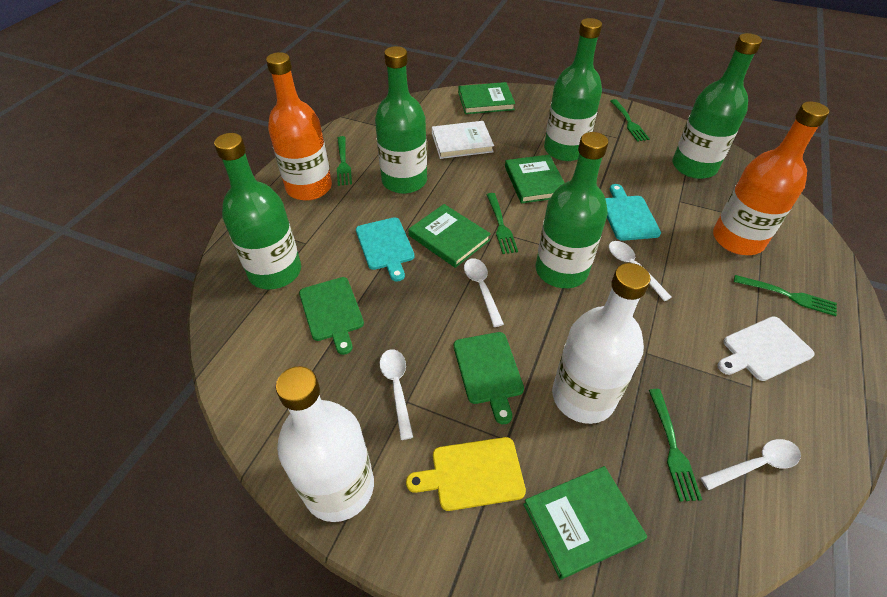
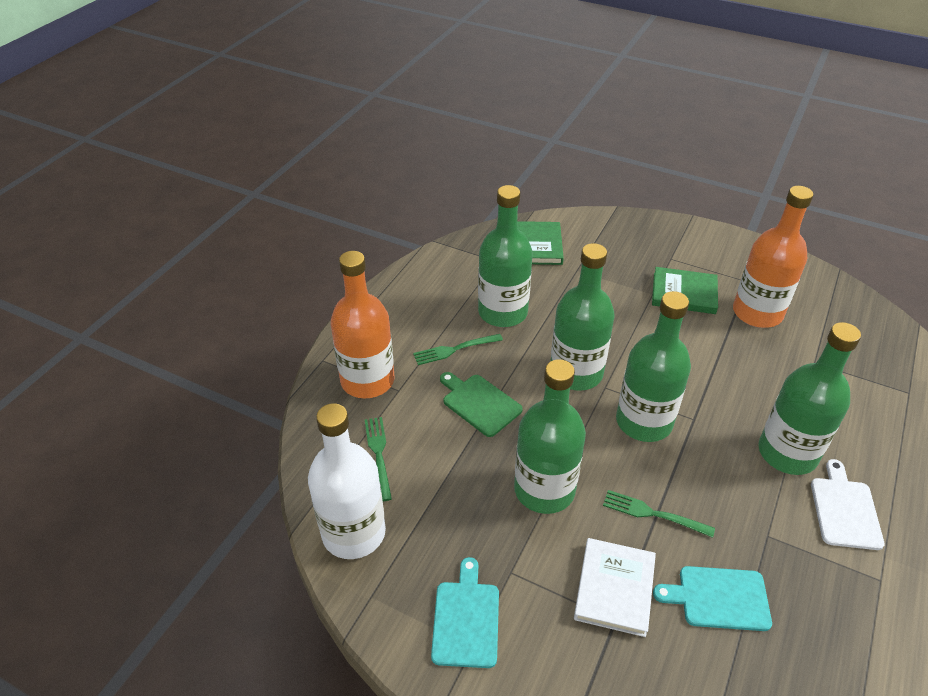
green book: 4 -> 2
green cutting board: 2 -> 1
green fork: 5 -> 3
white bottle: 2 -> 1
white spoon: 4 -> 0
yellow cutting board: 1 -> 0

